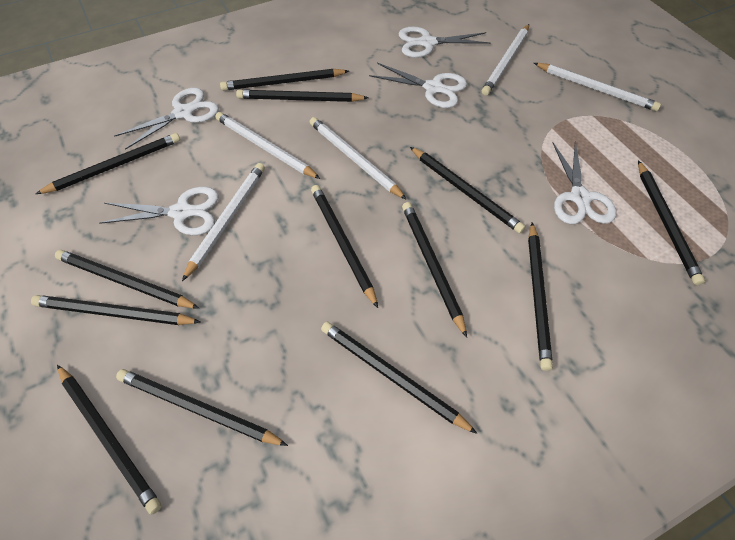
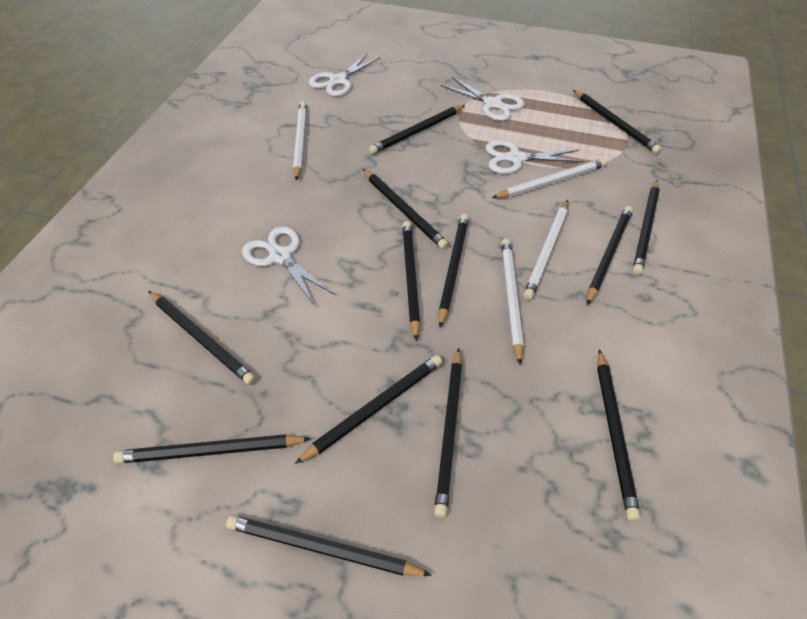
white pencil: 5 -> 4
white scissors: 5 -> 4

